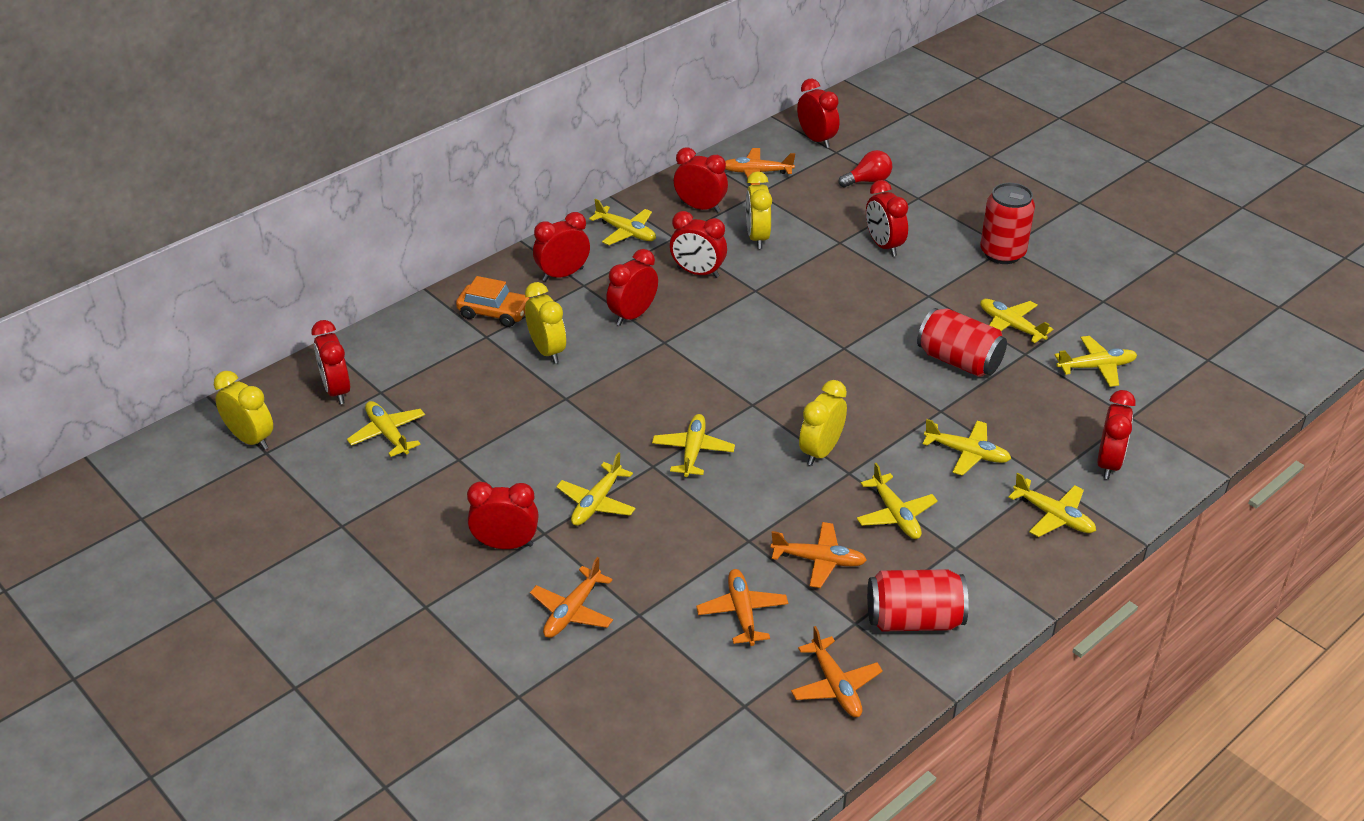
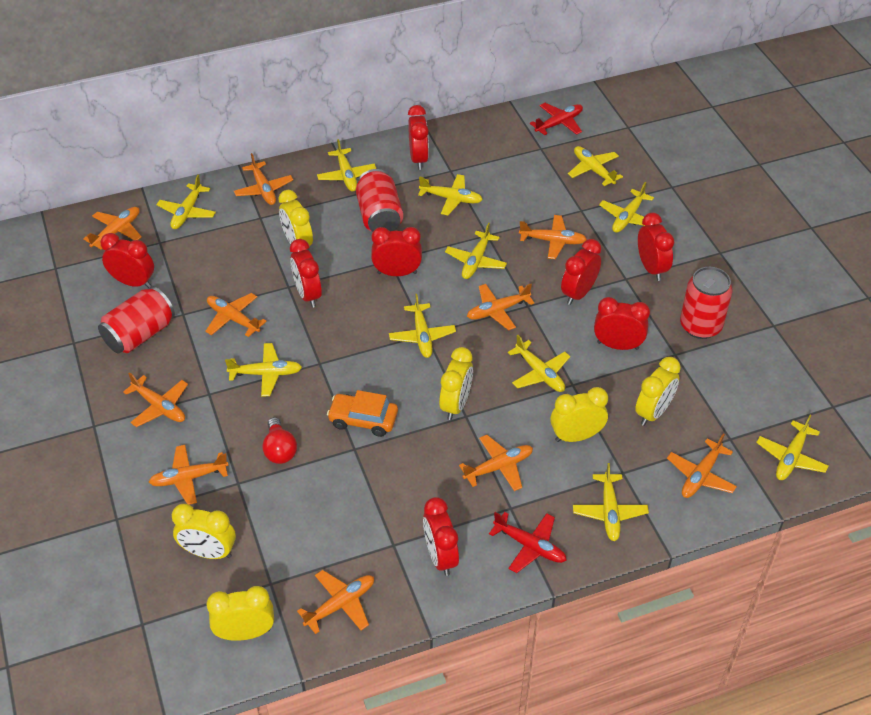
orange plane: 5 -> 10
red clock: 9 -> 8
red plane: 0 -> 2
yellow clock: 4 -> 6
yellow plane: 9 -> 11

